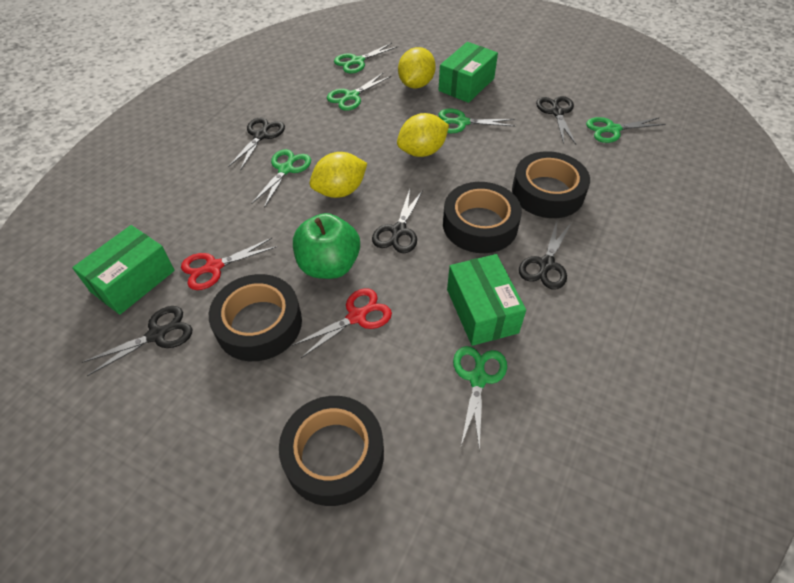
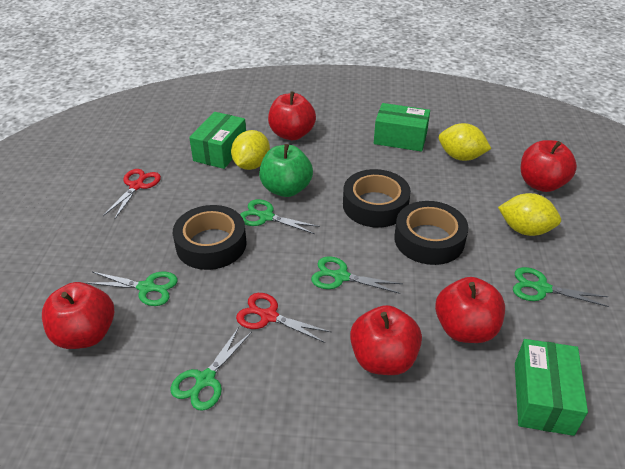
black scissors: 5 -> 0
black tape: 4 -> 3
green scissors: 6 -> 5
red apple: 0 -> 5

